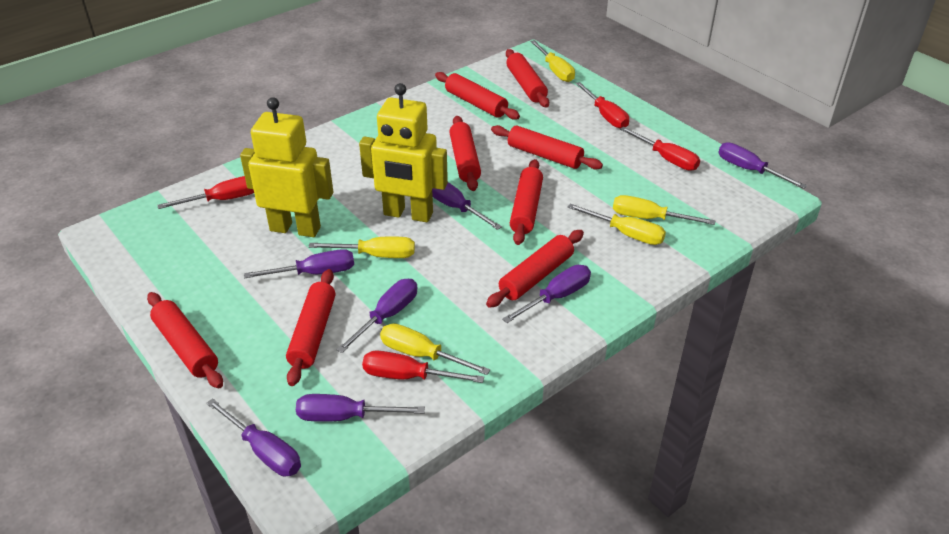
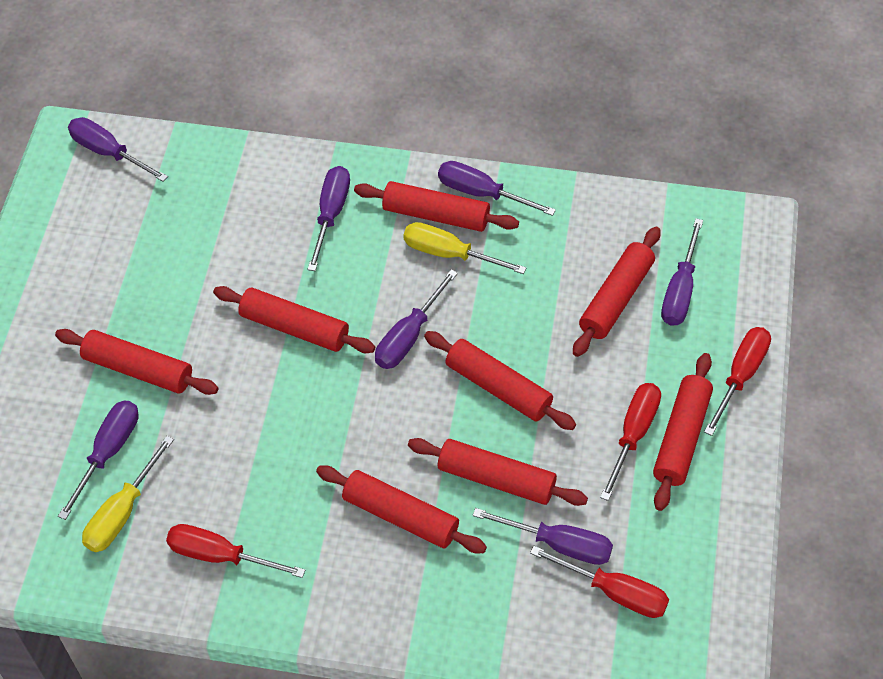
yellow robot: 2 -> 0
yellow screwdriver: 5 -> 2

